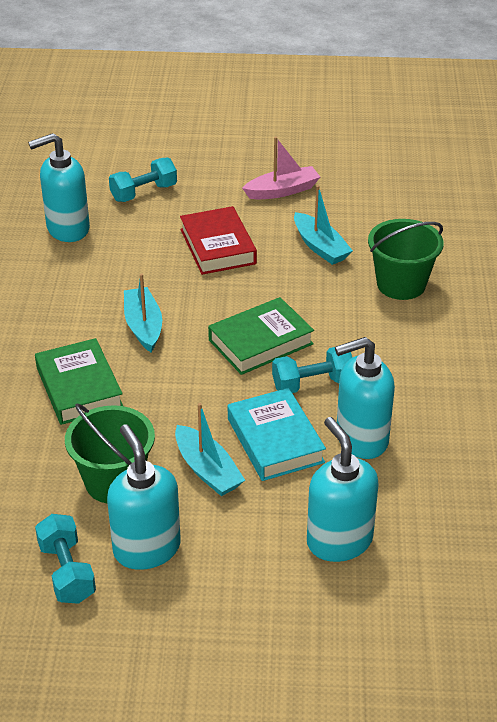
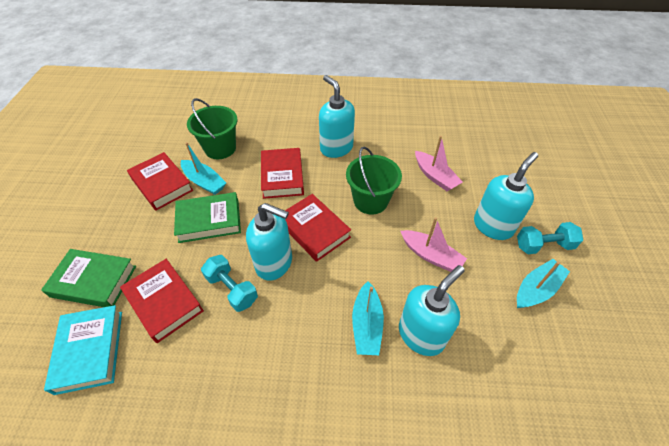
pink boat: 1 -> 2
red book: 1 -> 4
turquoise dumbbell: 3 -> 2

